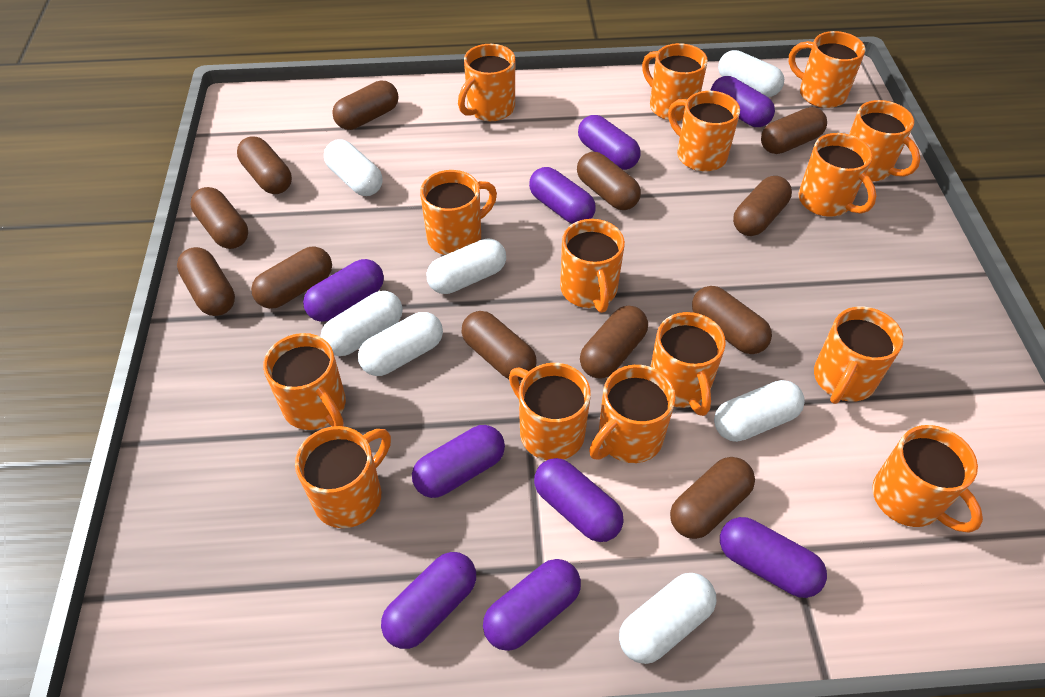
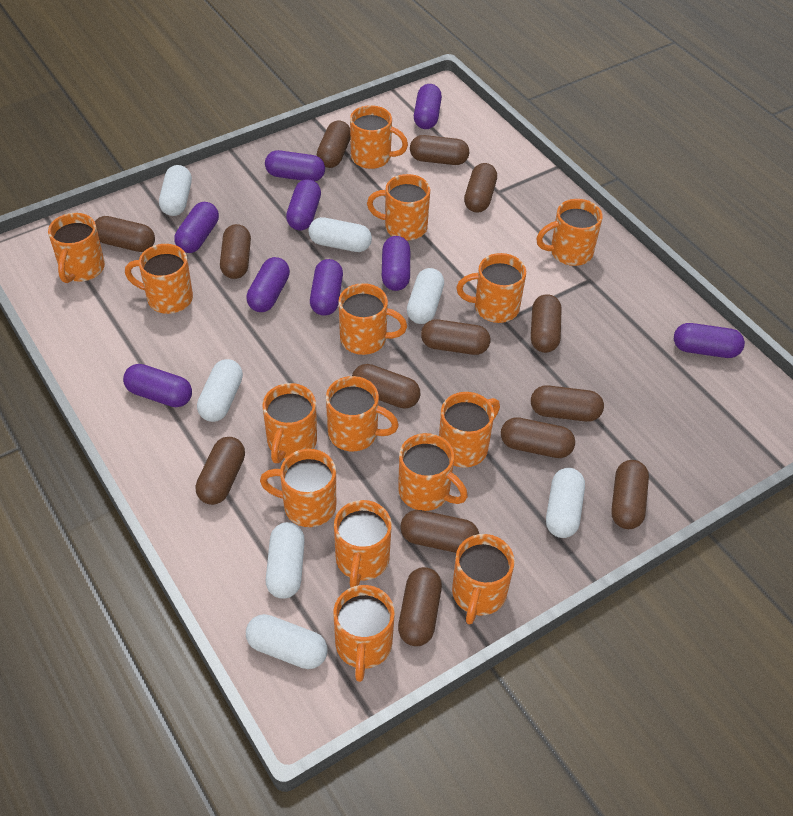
brown capsule: 12 -> 14

